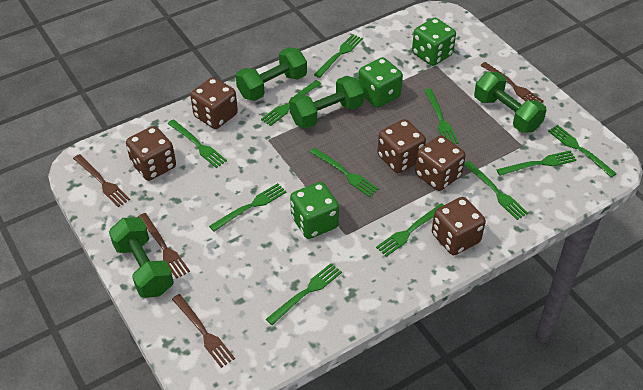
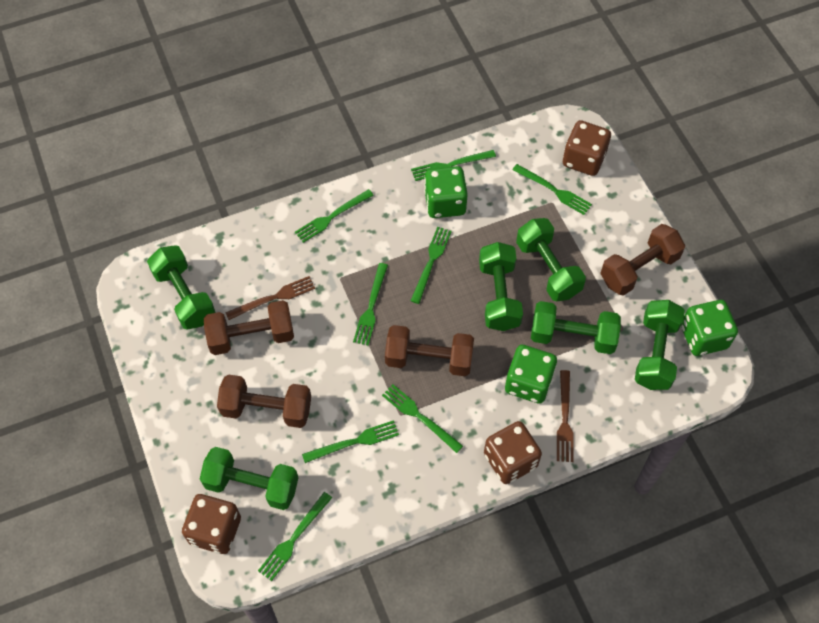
brown dice: 5 -> 3
brown dumbbell: 0 -> 4
brown fork: 4 -> 2
green dumbbell: 4 -> 6
green fork: 11 -> 8

